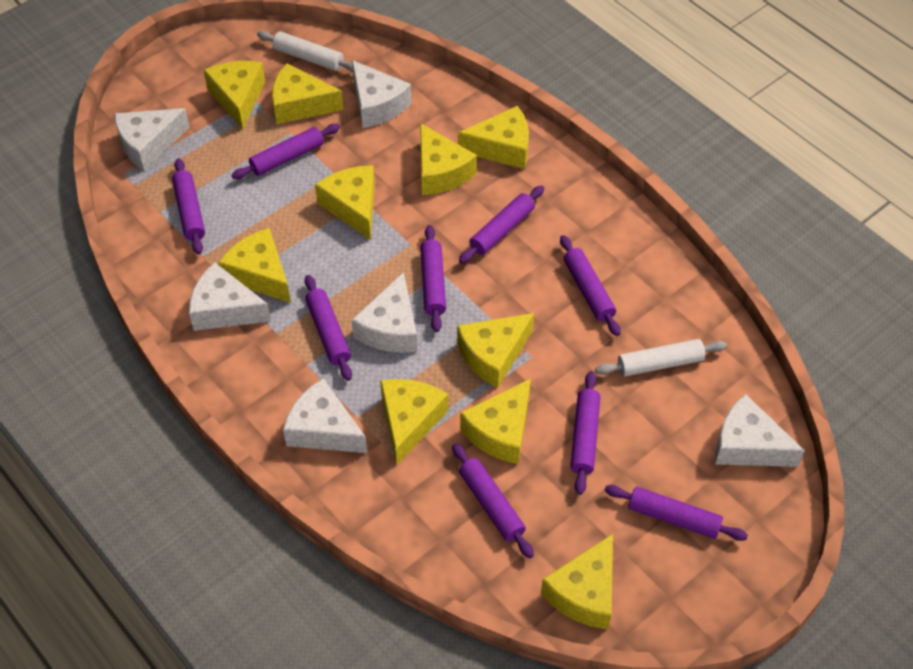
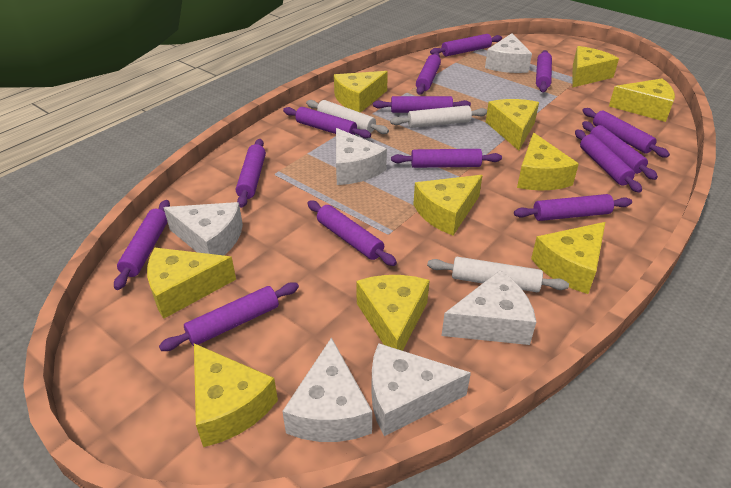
purple rolling pin: 9 -> 14
white rolling pin: 2 -> 3

